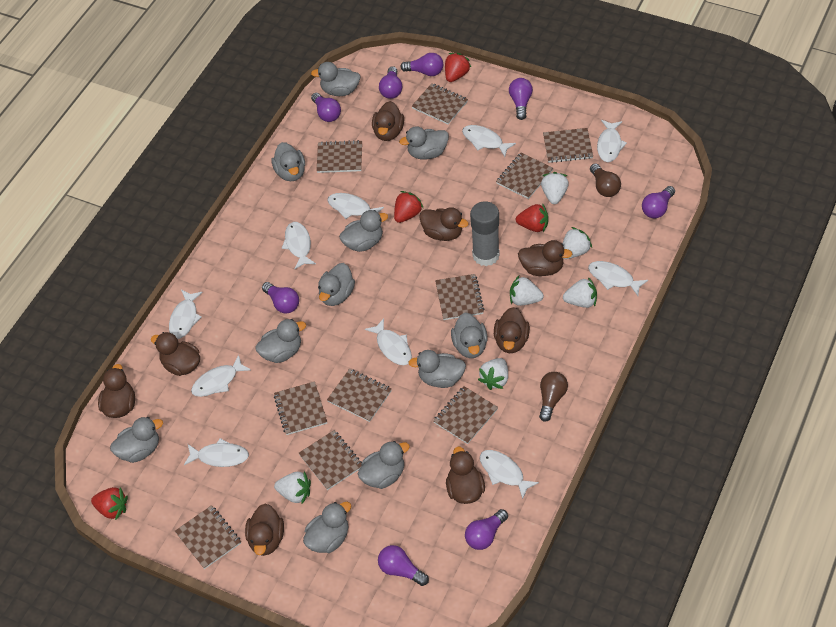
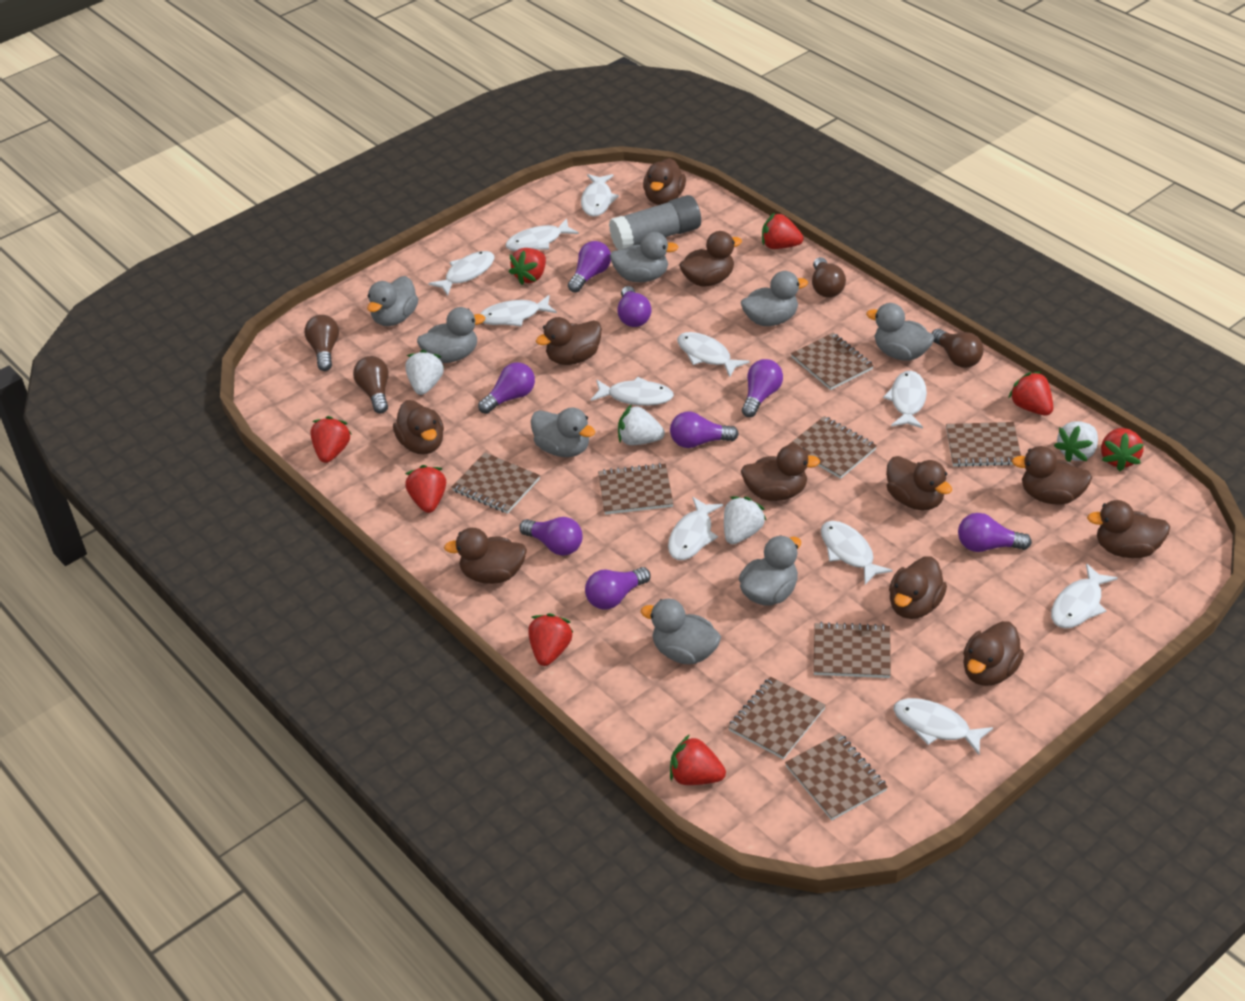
brown duck: 8 -> 11
brown light bulb: 2 -> 4
brown notebook: 10 -> 8
grey duck: 11 -> 8
red strawberry: 4 -> 8
white fish: 10 -> 11
white strawberry: 6 -> 4

